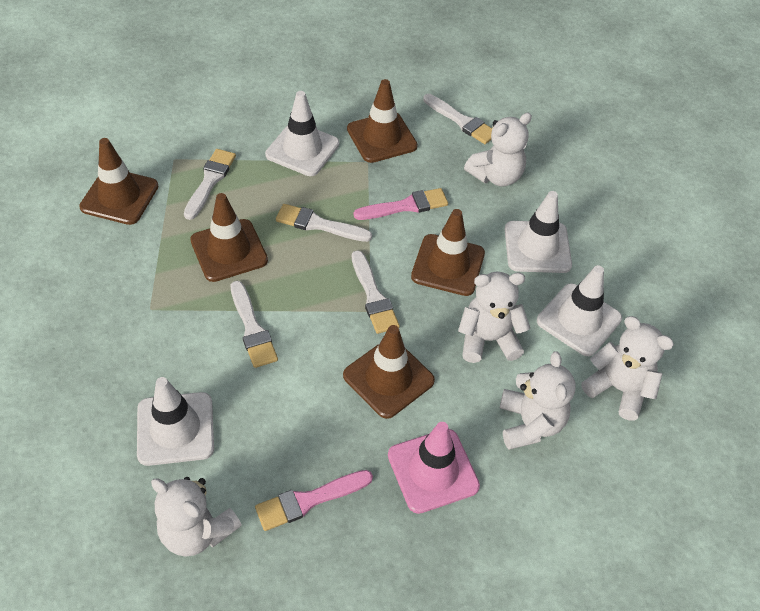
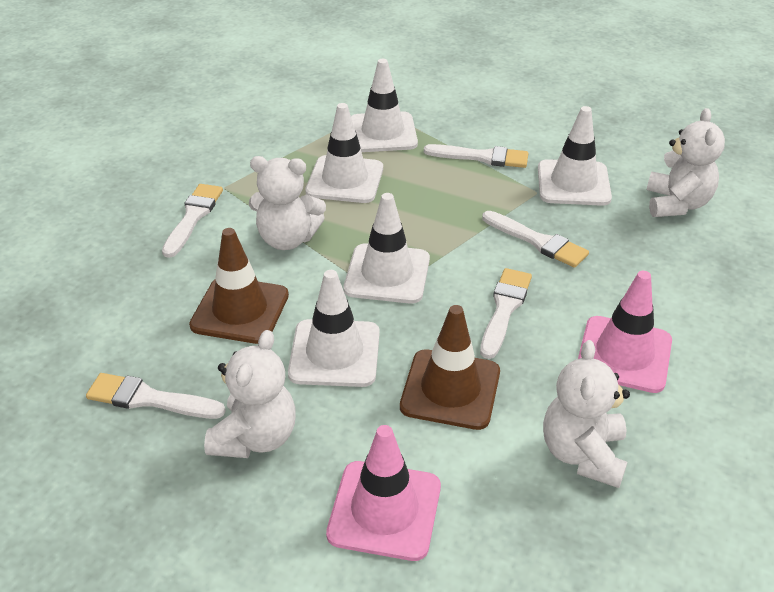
brown traffic cone: 5 -> 2
pink brush: 2 -> 0
pink traffic cone: 1 -> 2
white teddy bear: 5 -> 4
white traffic cone: 4 -> 5

